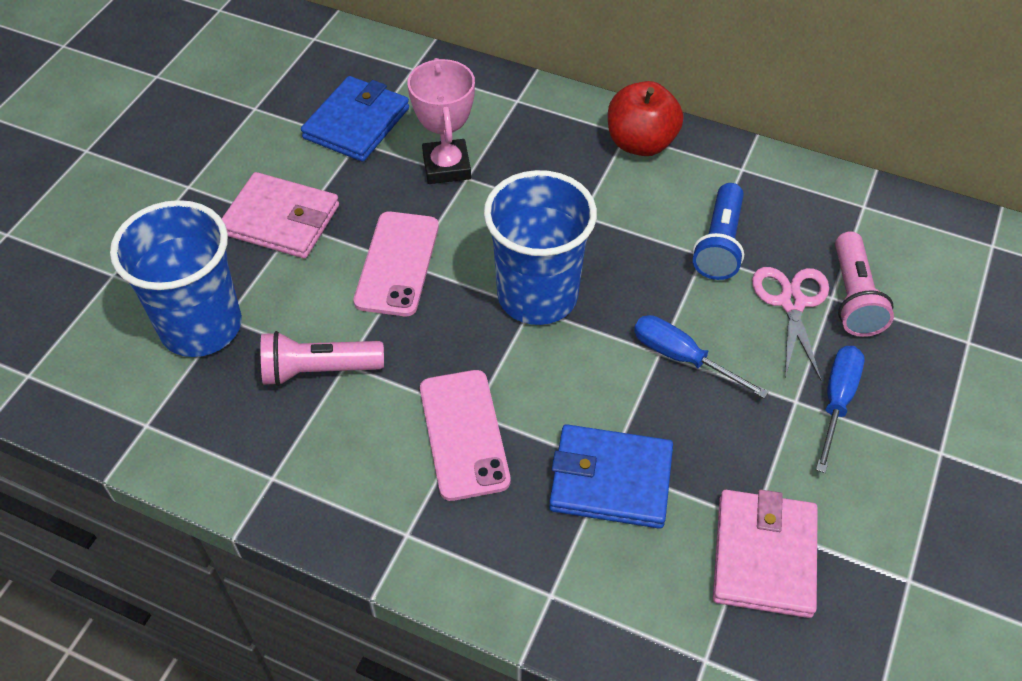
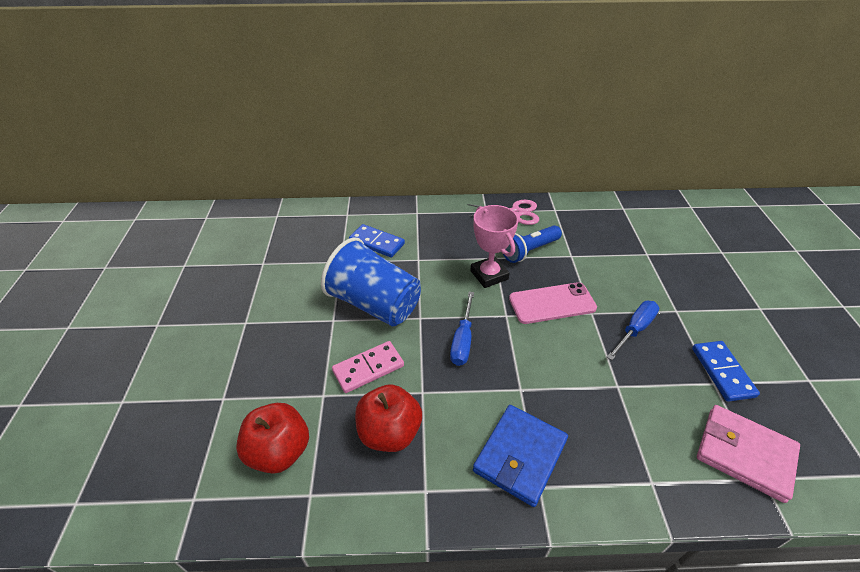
blue cup: 2 -> 1
blue domino: 0 -> 2
blue wallet: 2 -> 1
pink domino: 0 -> 1
pink flashlight: 2 -> 0
pink phone: 2 -> 1
pink wallet: 2 -> 1
red apple: 1 -> 2

